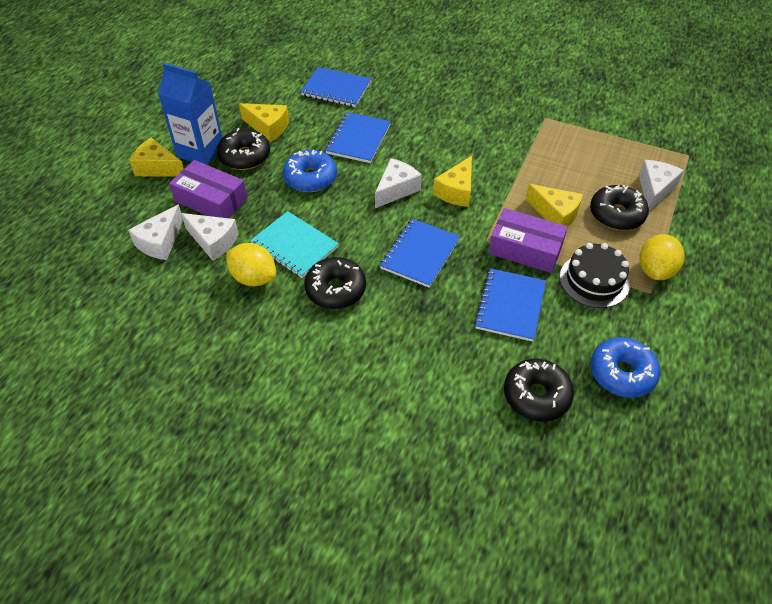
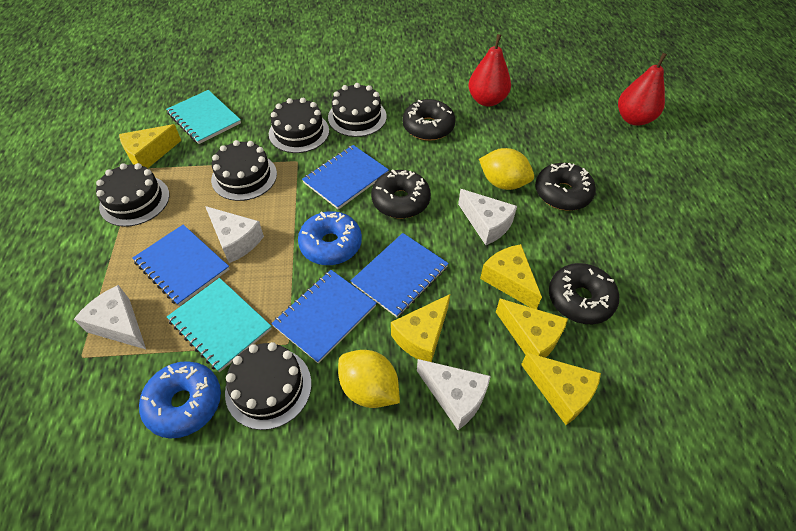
black cake: 1 -> 5
blue carton: 1 -> 0
purple box: 2 -> 0
red pear: 0 -> 2
turquoise notebook: 1 -> 2
yellow cheese: 4 -> 5

